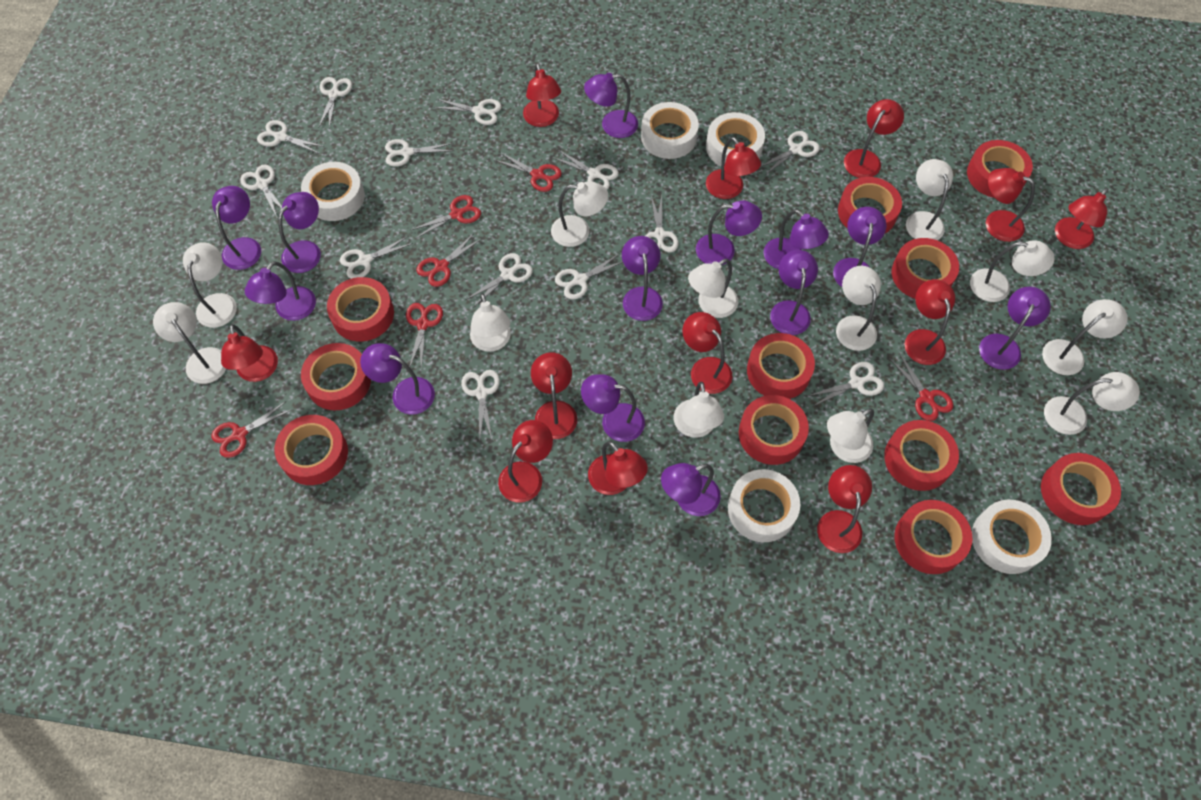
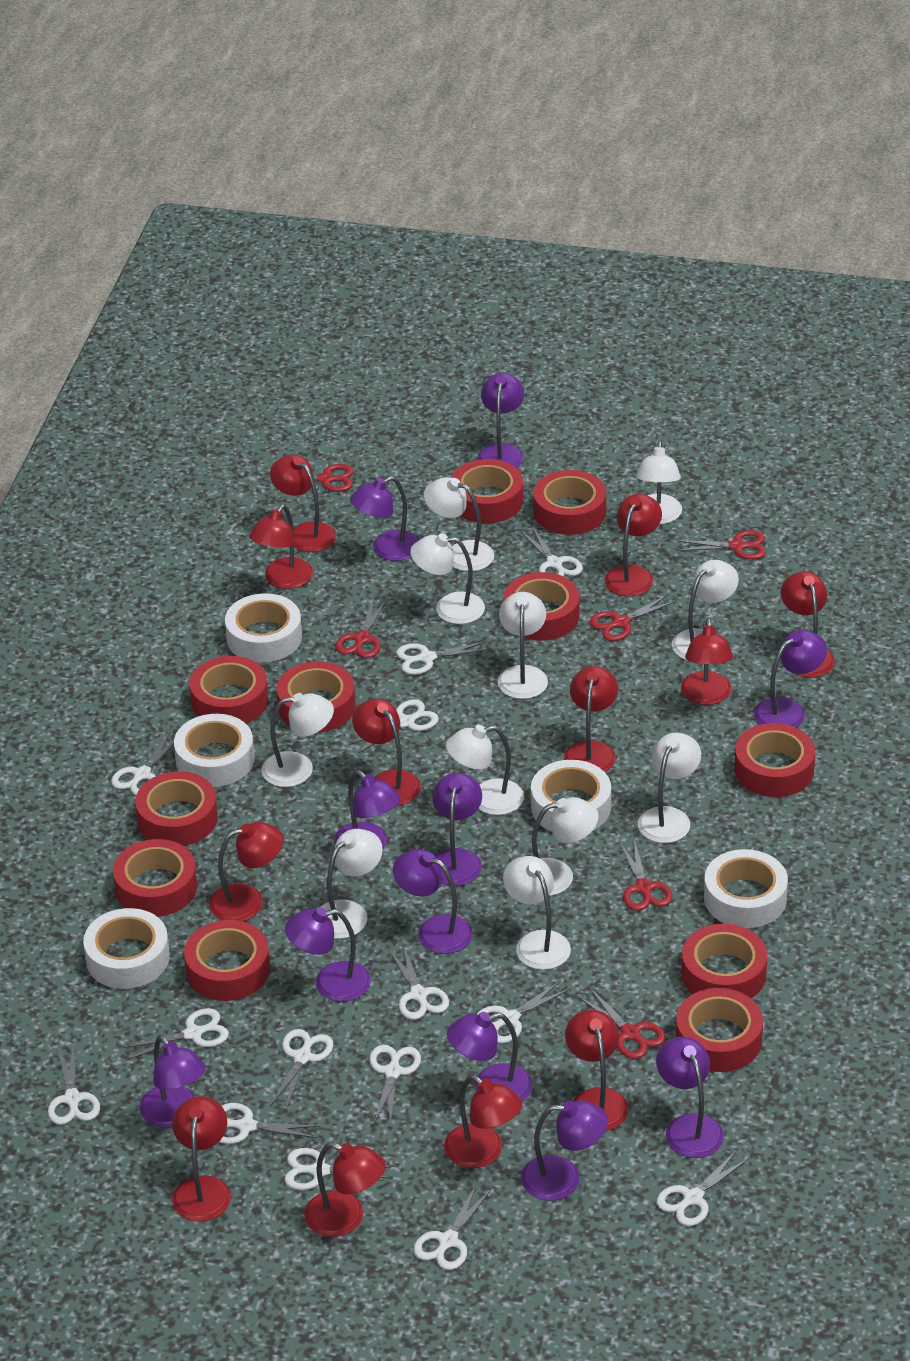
purple lamp: 13 -> 11
white lamp: 12 -> 11
white scissors: 13 -> 14

